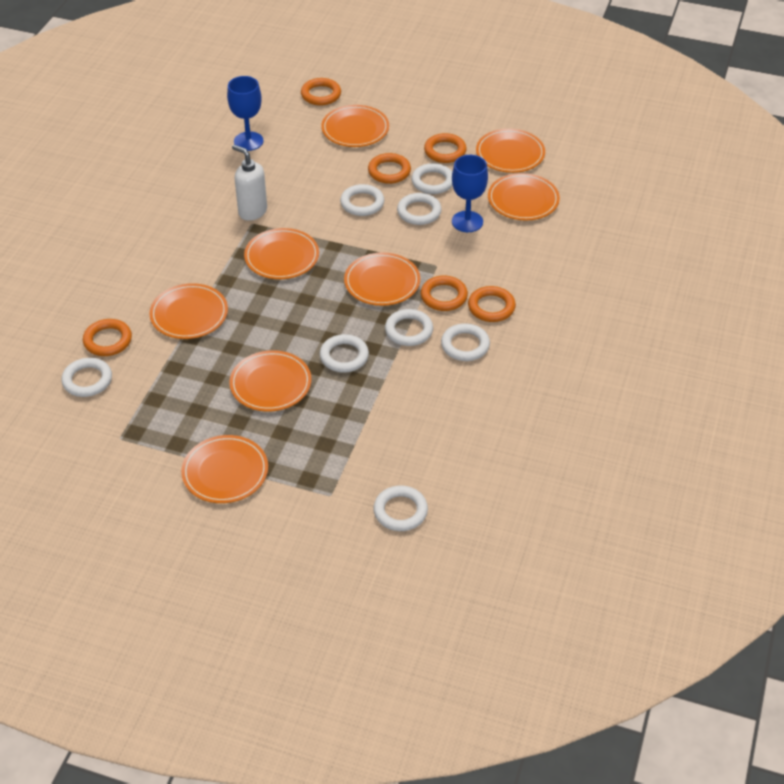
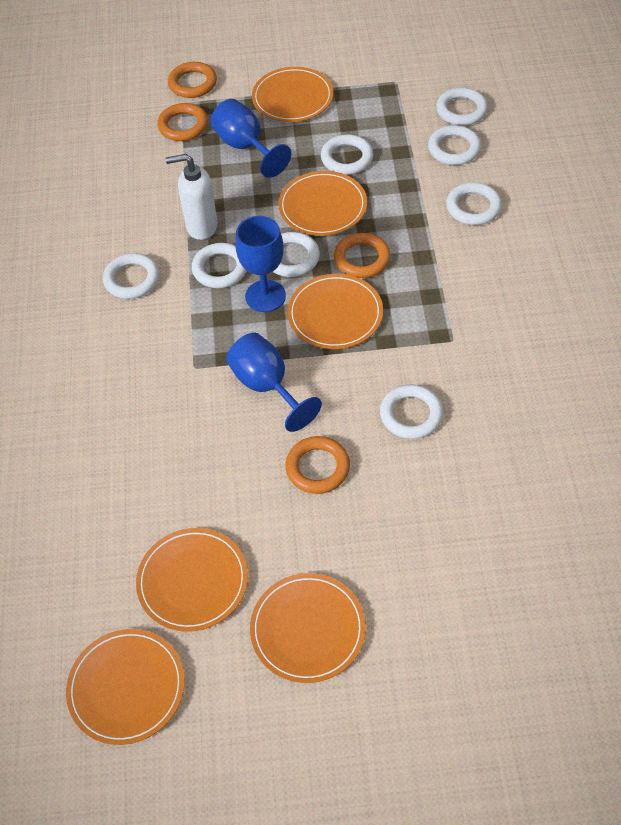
blue goblet: 2 -> 3
orange plate: 8 -> 6
orange ring: 6 -> 4

